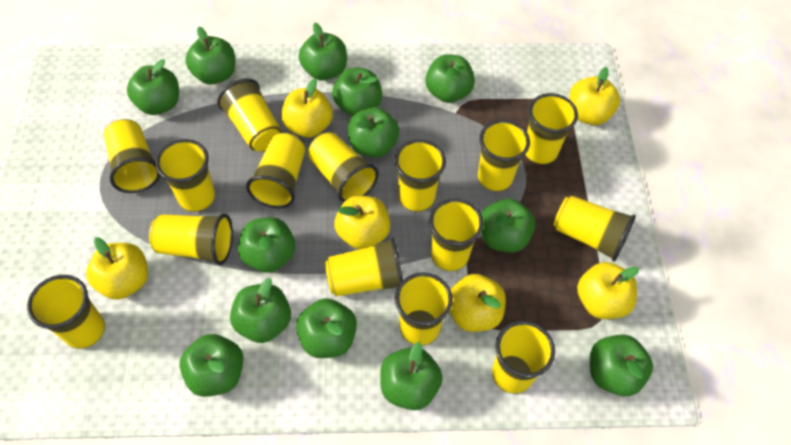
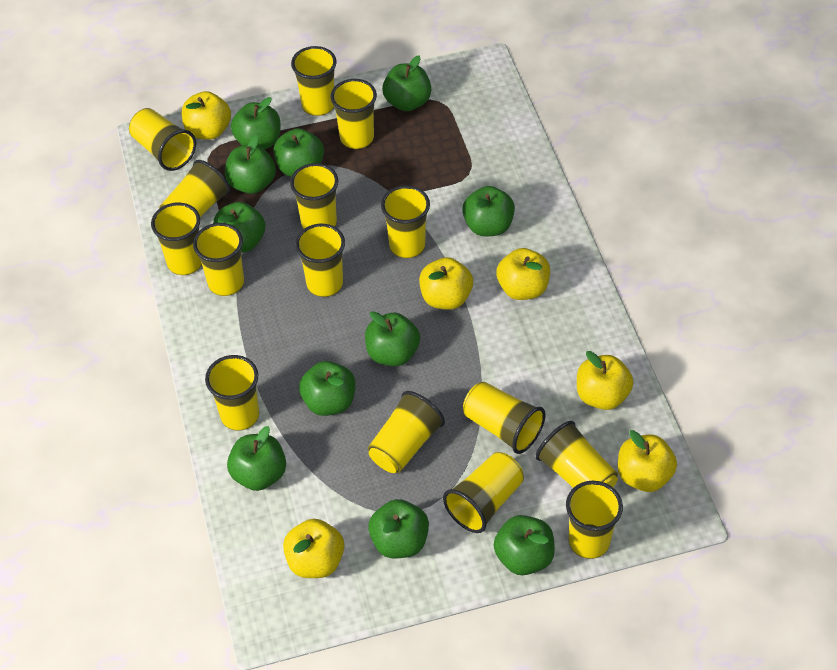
green apple: 13 -> 11

